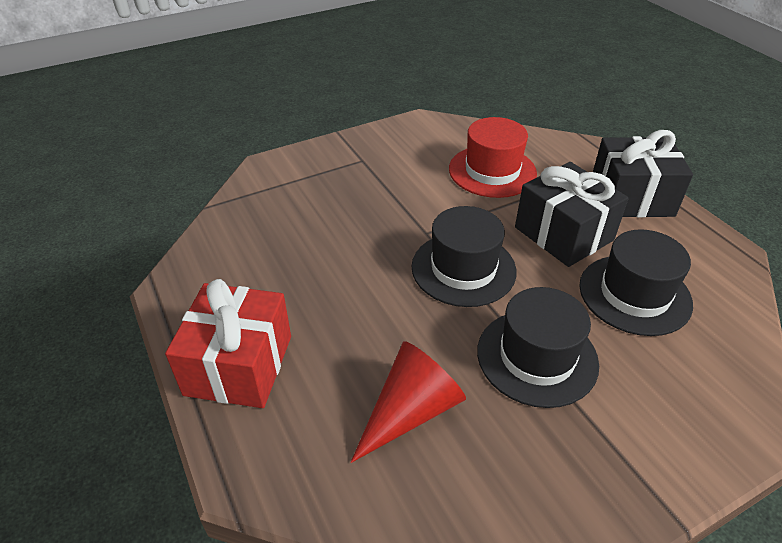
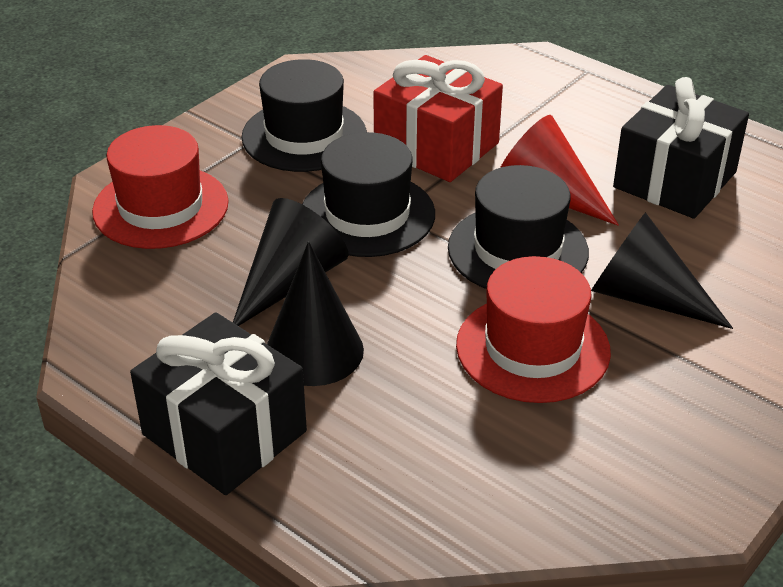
black cone: 0 -> 3
red hat: 1 -> 2

